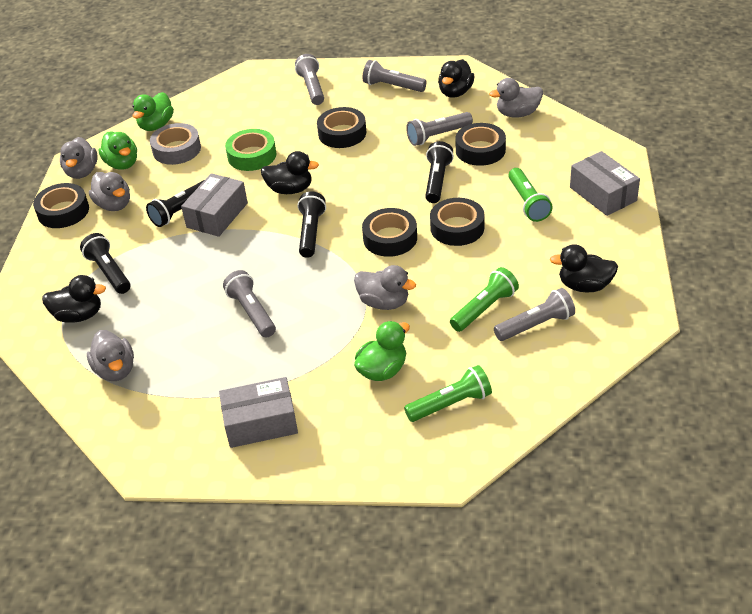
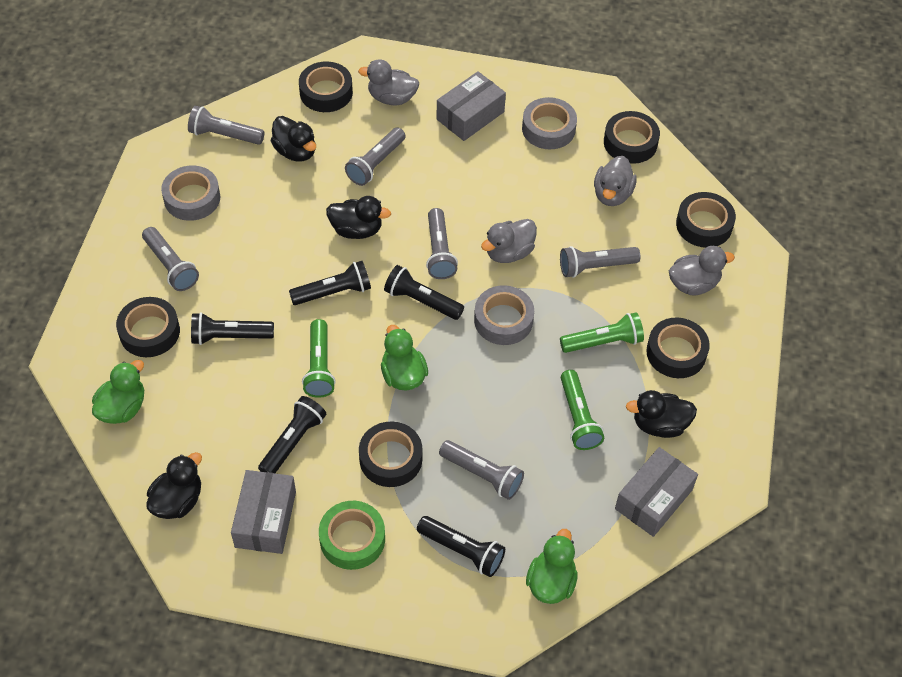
black flashlight: 4 -> 5
black tape: 5 -> 6
grey duck: 5 -> 4
grey flashlight: 5 -> 6
grey tape: 1 -> 3

